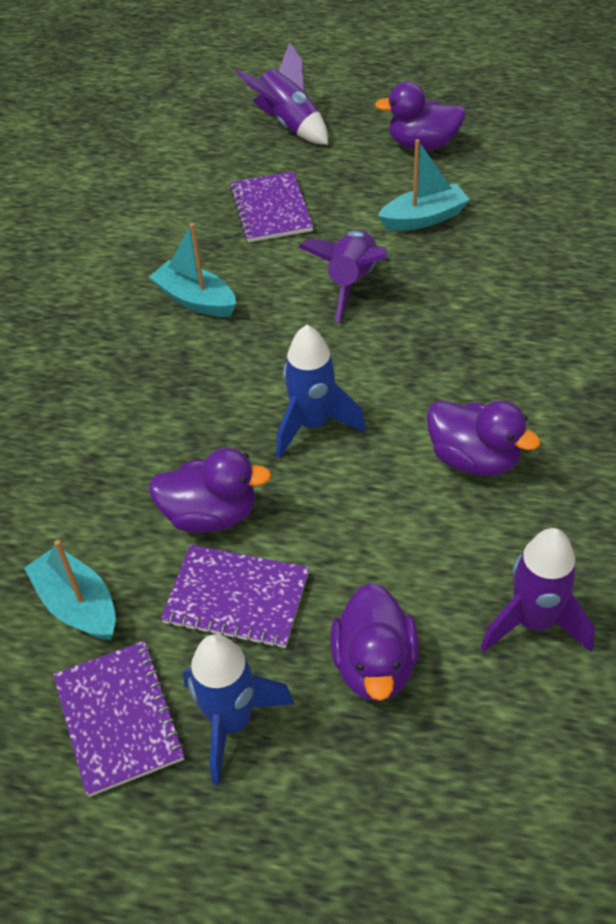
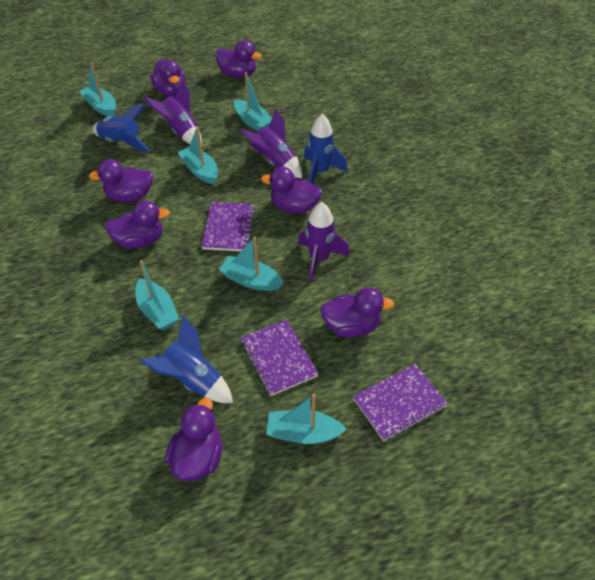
blue rocket: 2 -> 3
purple duck: 4 -> 7
turquoise boat: 3 -> 6

